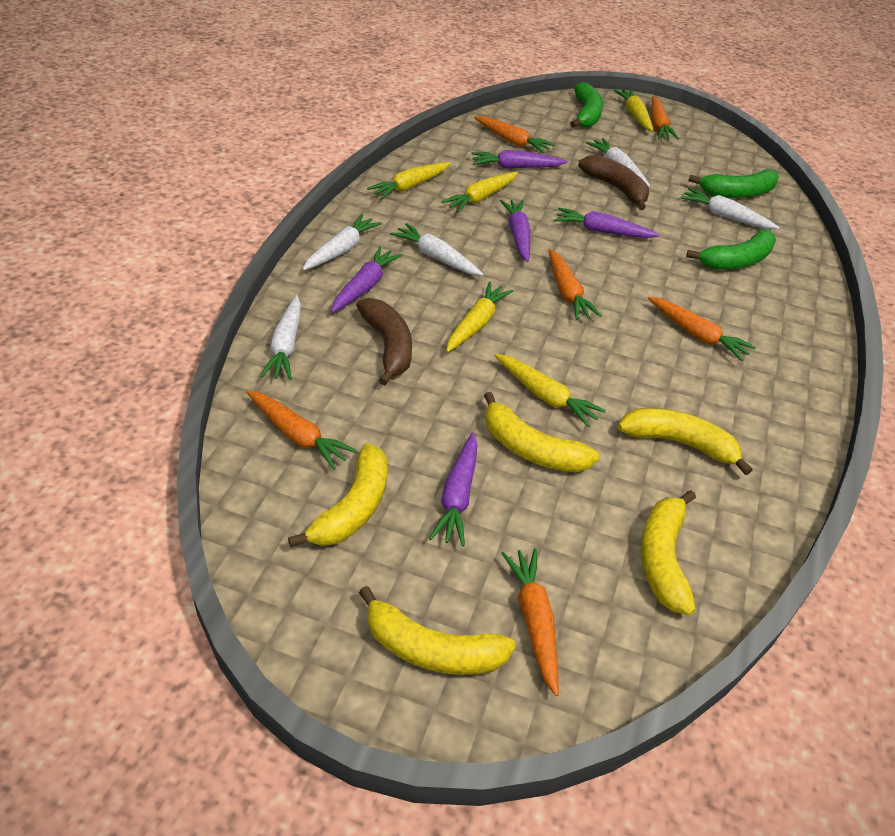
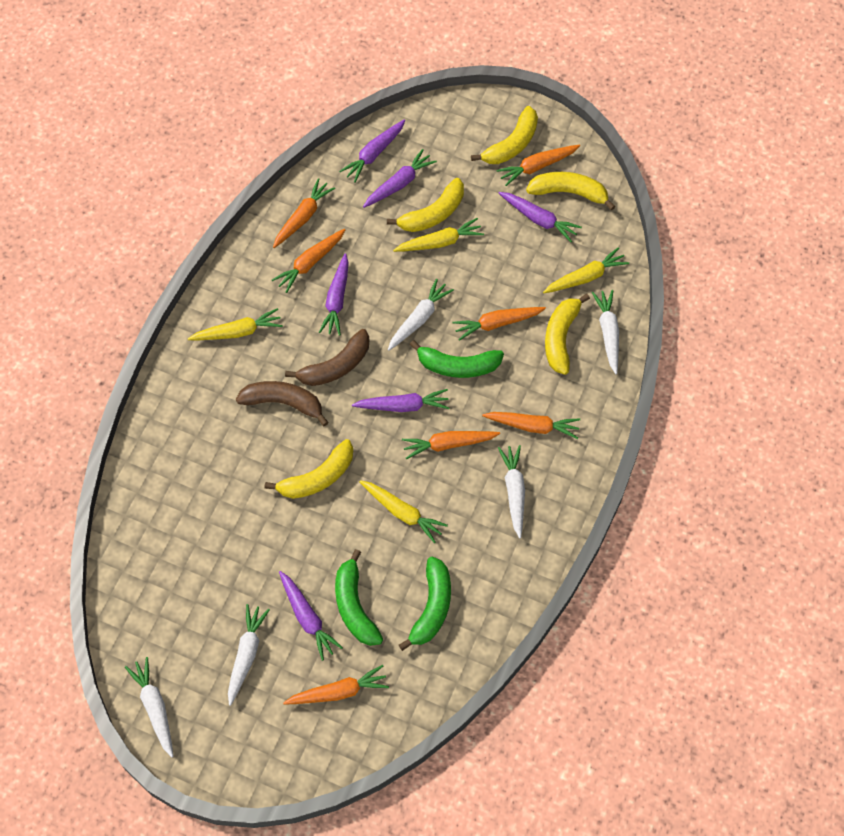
orange carrot: 6 -> 7
purple carrot: 5 -> 6
yellow carrot: 5 -> 4

